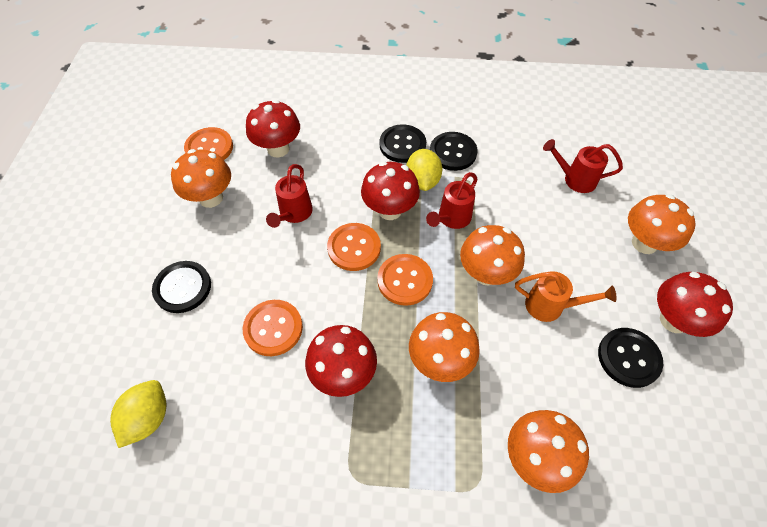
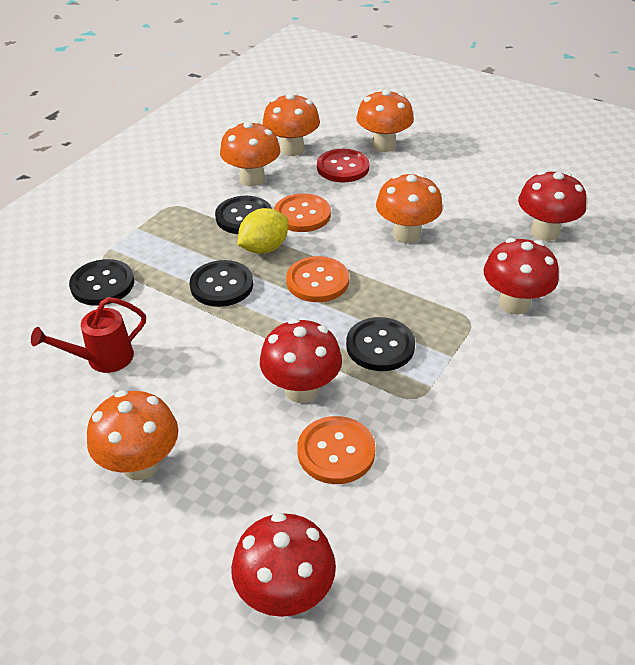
orange button: 4 -> 3
orange watering can: 1 -> 0
red button: 0 -> 1
red watering can: 3 -> 1
yellow lemon: 2 -> 1

